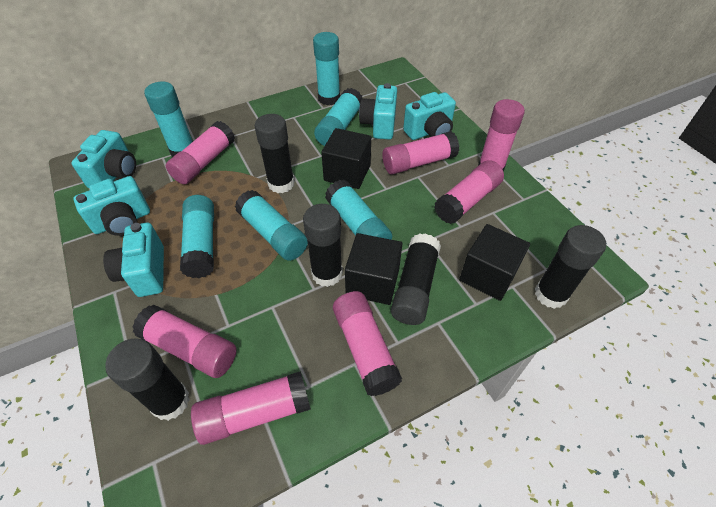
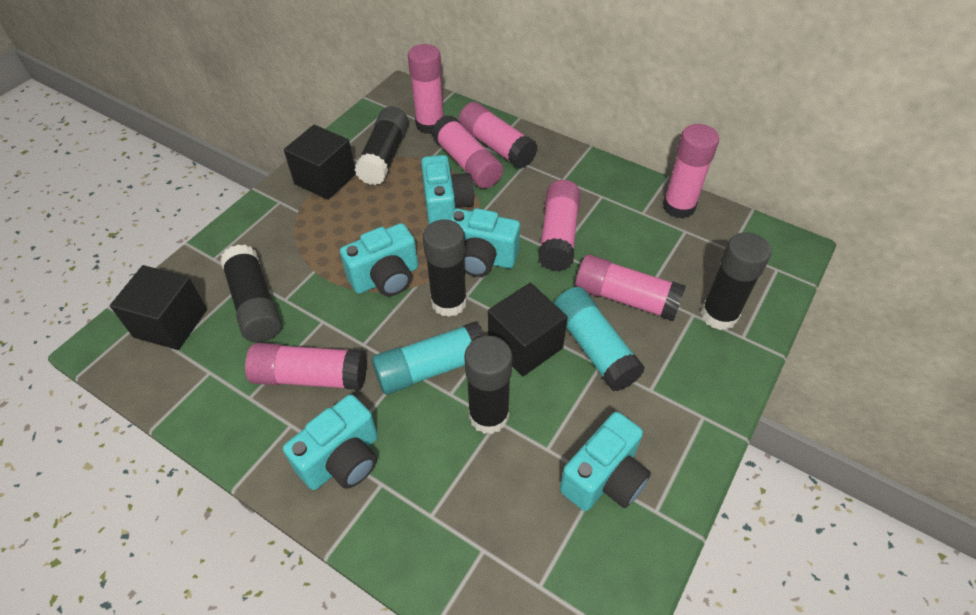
turquoise glue stick: 6 -> 2

